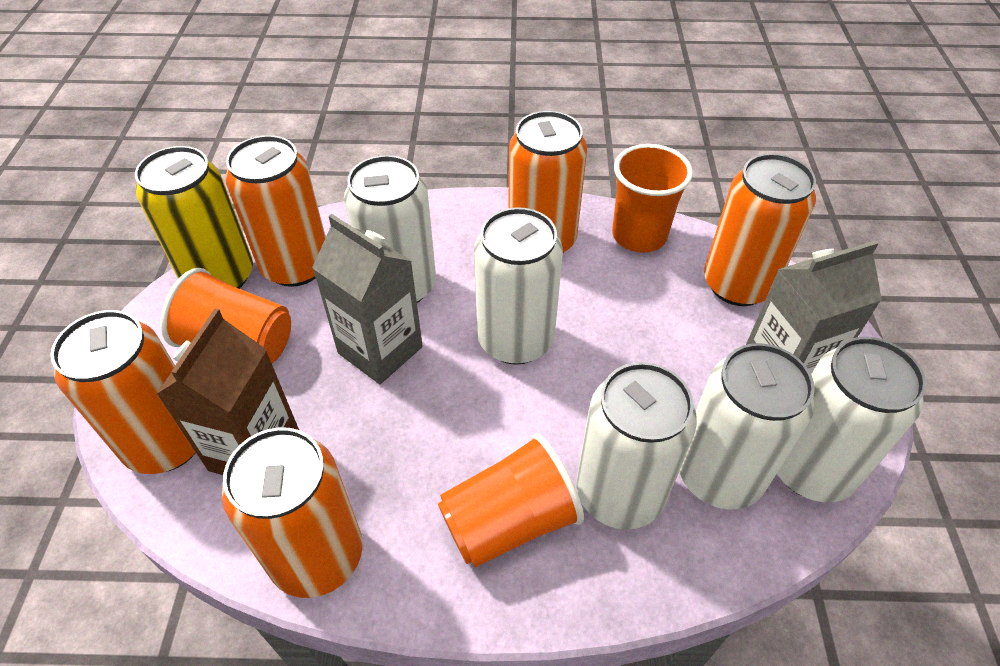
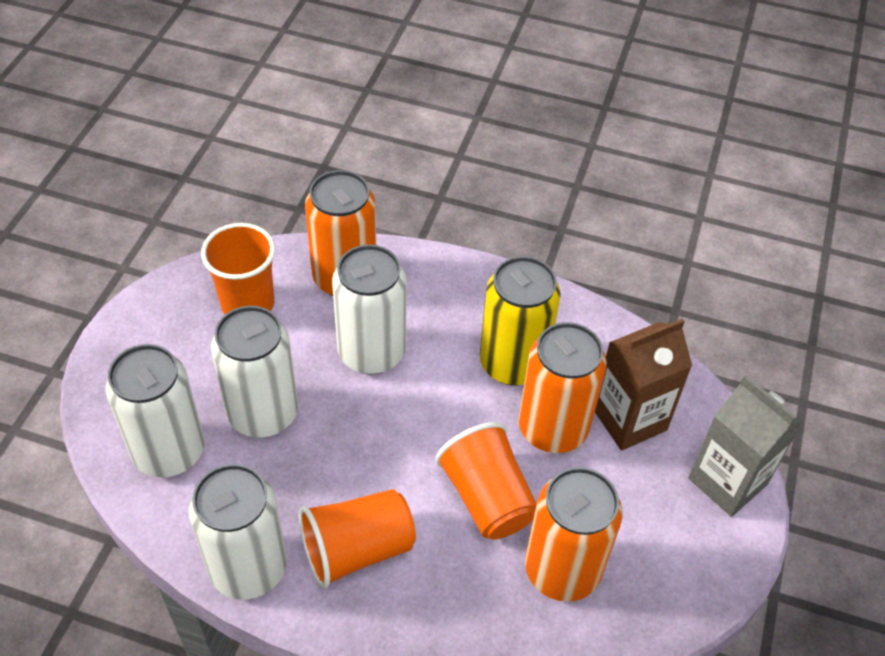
grey carton: 2 -> 1
orange can: 5 -> 3
white can: 5 -> 4

